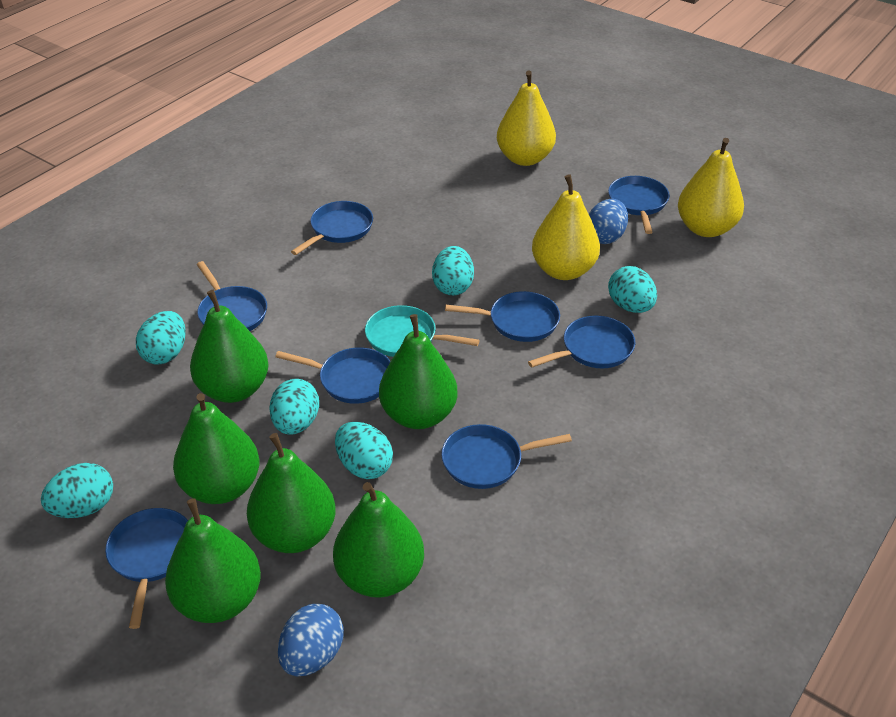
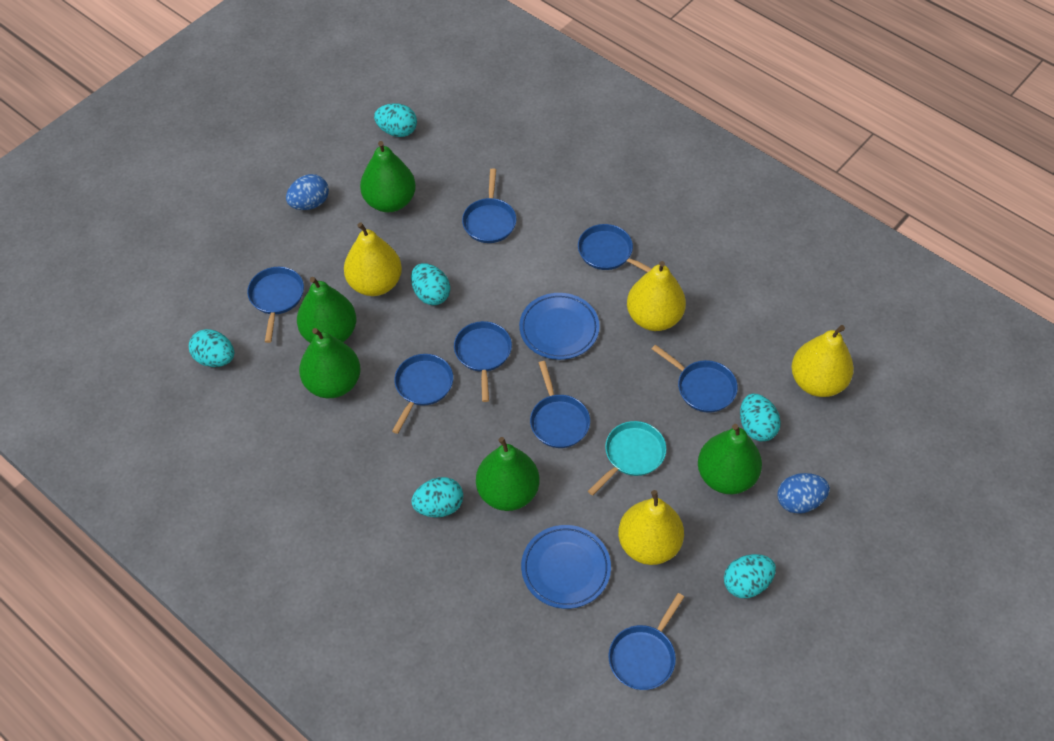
blue plate: 0 -> 2
green pear: 6 -> 5
yellow pear: 3 -> 4

